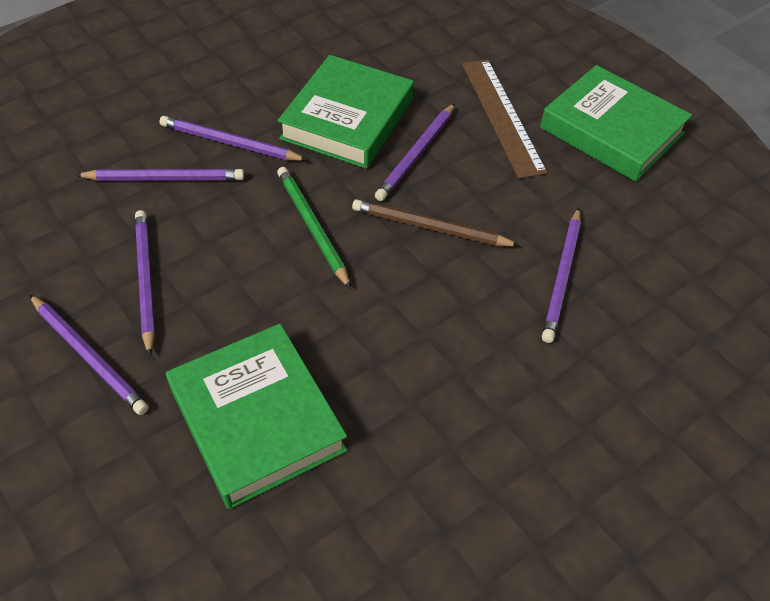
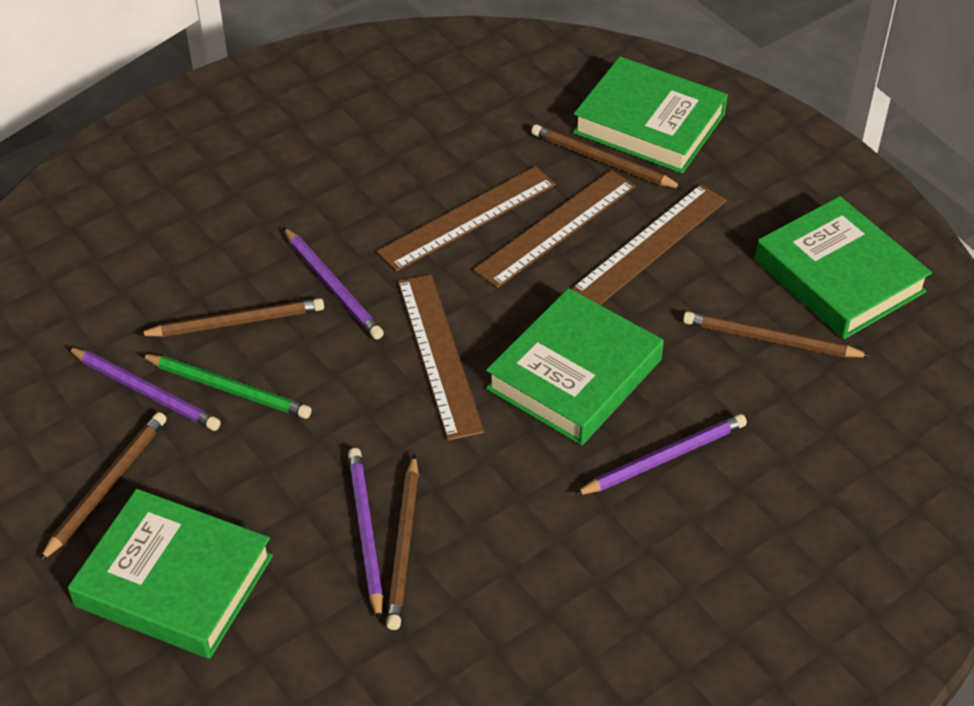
brown pencil: 1 -> 5
brown ruler: 1 -> 4
green book: 3 -> 4
purple pencil: 6 -> 4

